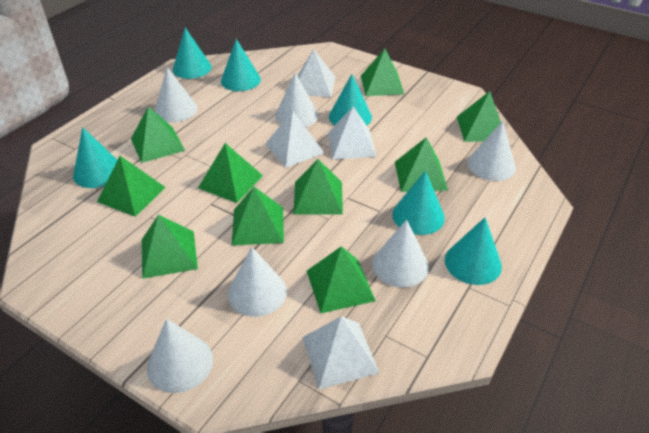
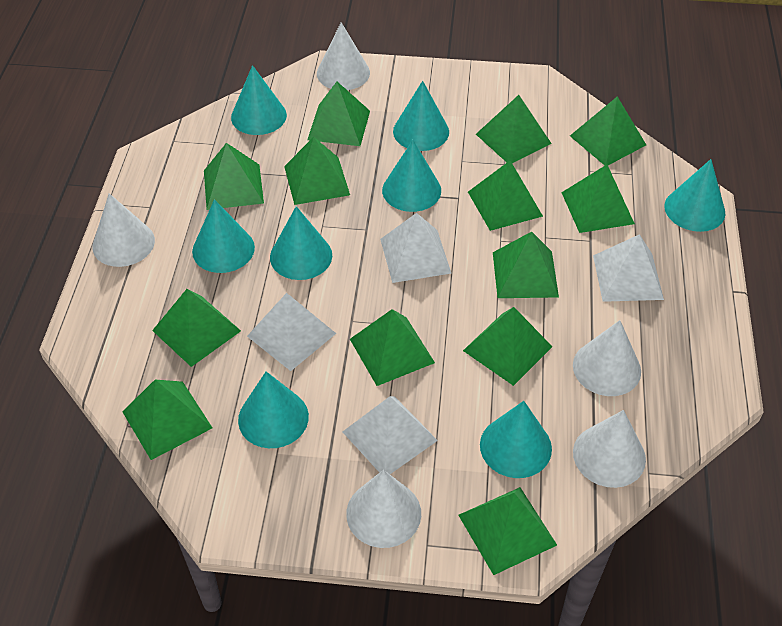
green pyramid: 10 -> 13
turquoise cone: 6 -> 8
white cone: 6 -> 5

